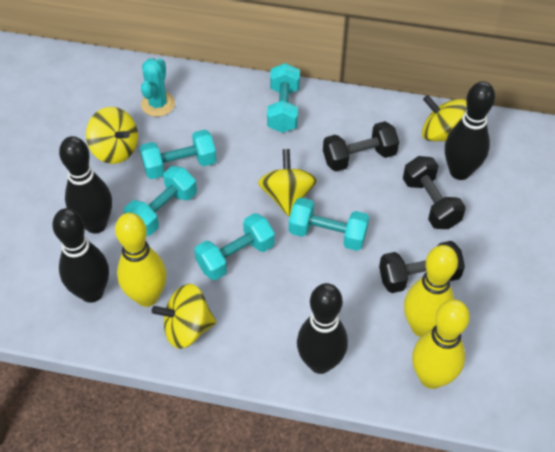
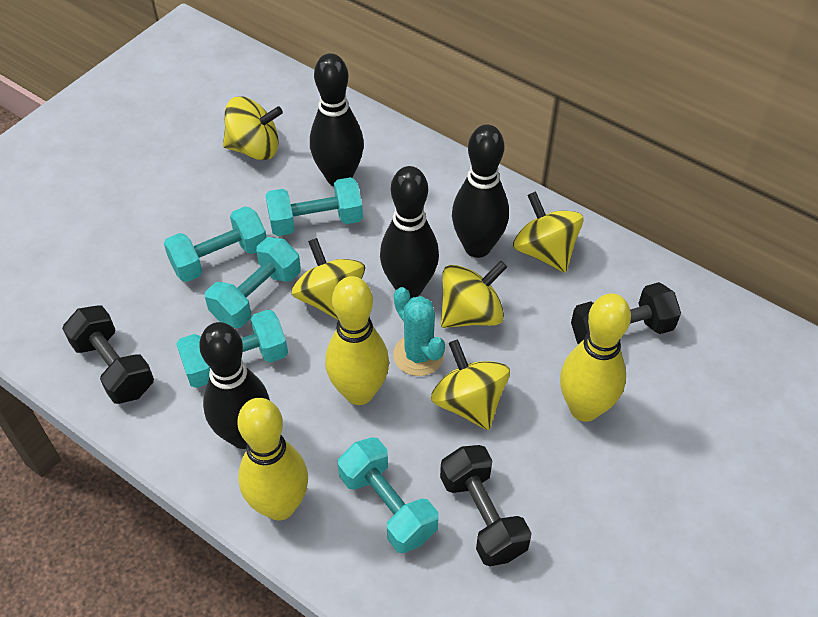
yellow spinning top: 4 -> 5

